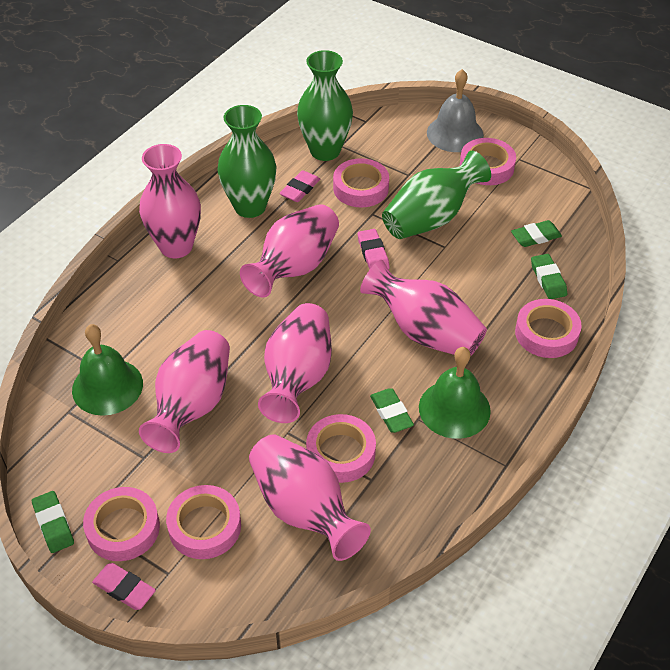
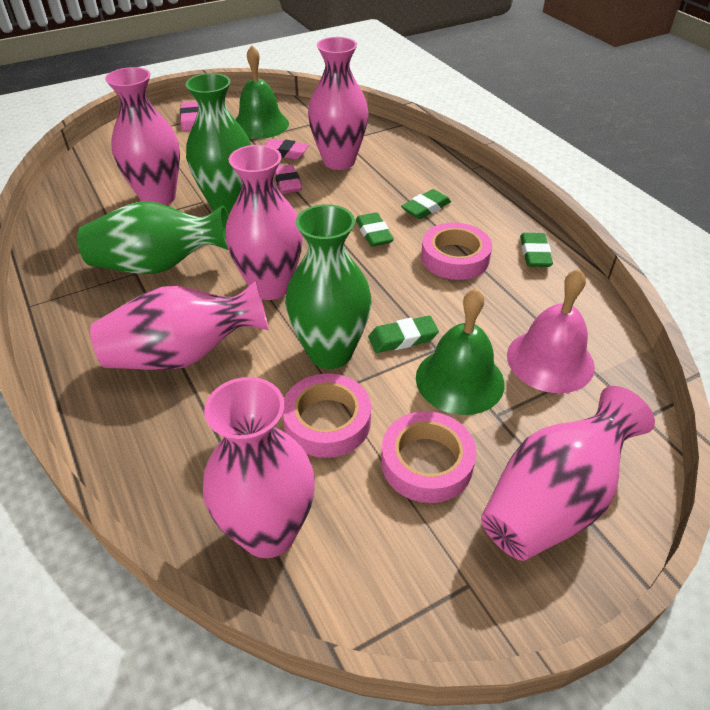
grey bell: 1 -> 0
pink bell: 0 -> 1
pink tape: 6 -> 3

